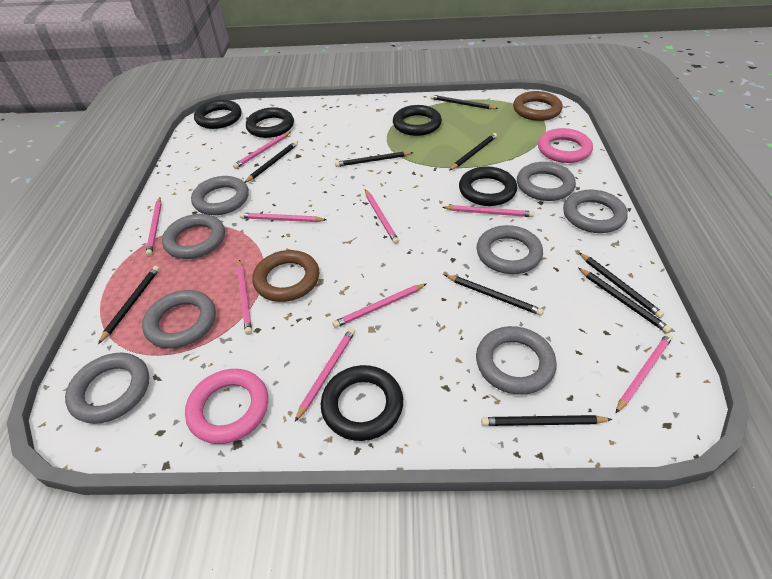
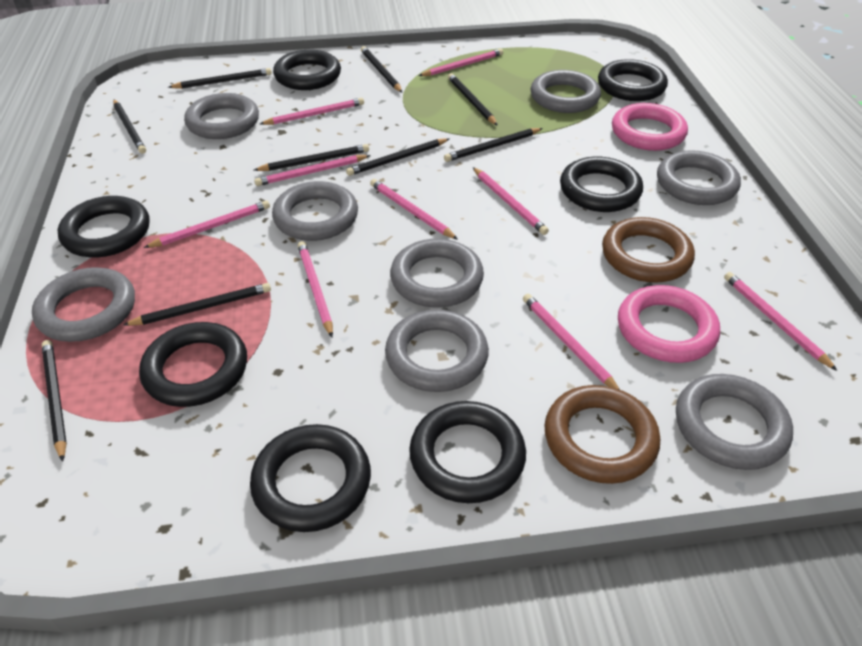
black ring: 5 -> 7

